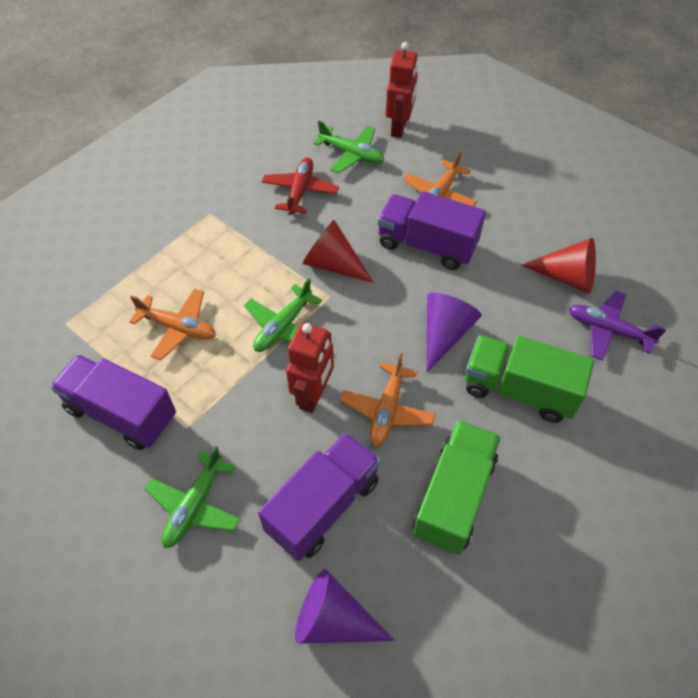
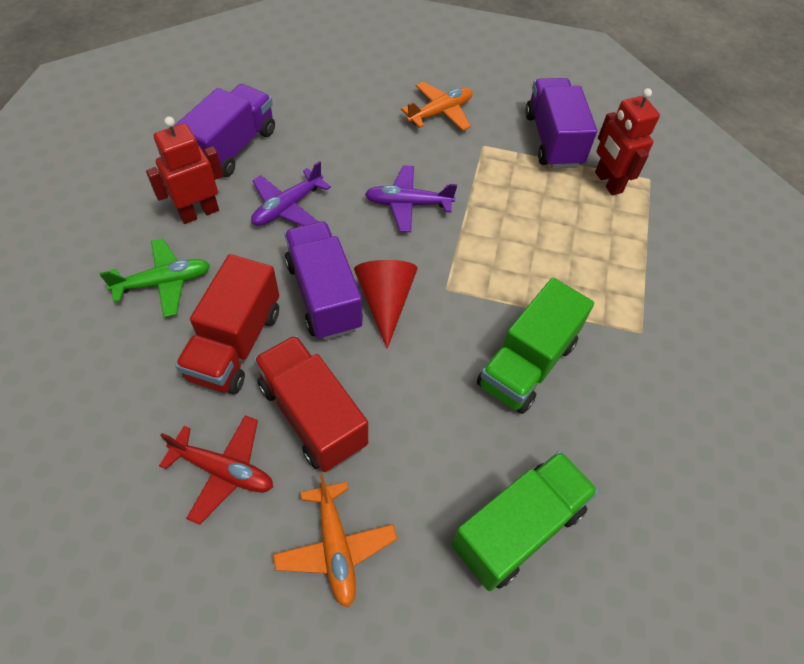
green plane: 3 -> 1
orange plane: 3 -> 2
purple cone: 2 -> 0
purple plane: 1 -> 2
red cone: 2 -> 1
red truck: 0 -> 2

